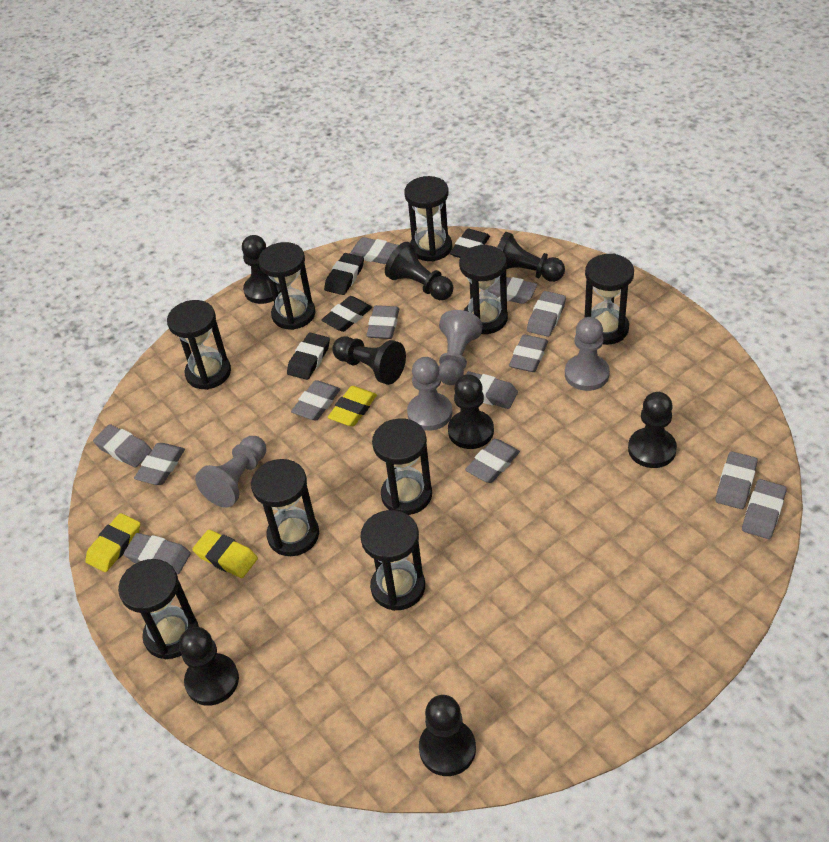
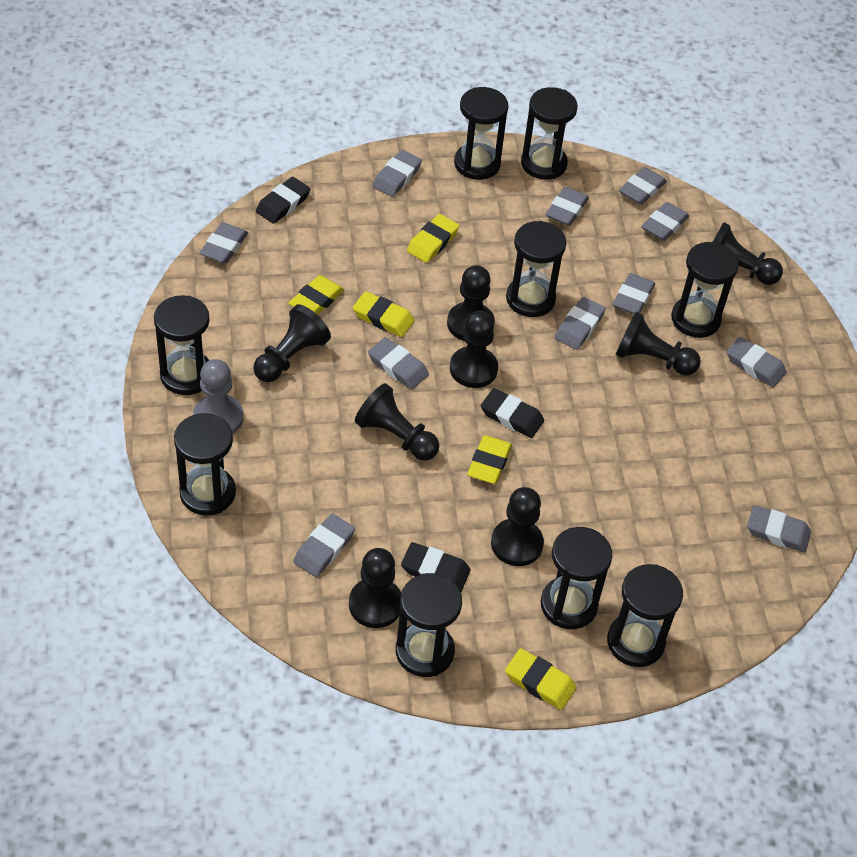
black eraser: 4 -> 3
grey eraser: 13 -> 11
grey pawn: 4 -> 1
yellow eraser: 3 -> 5

